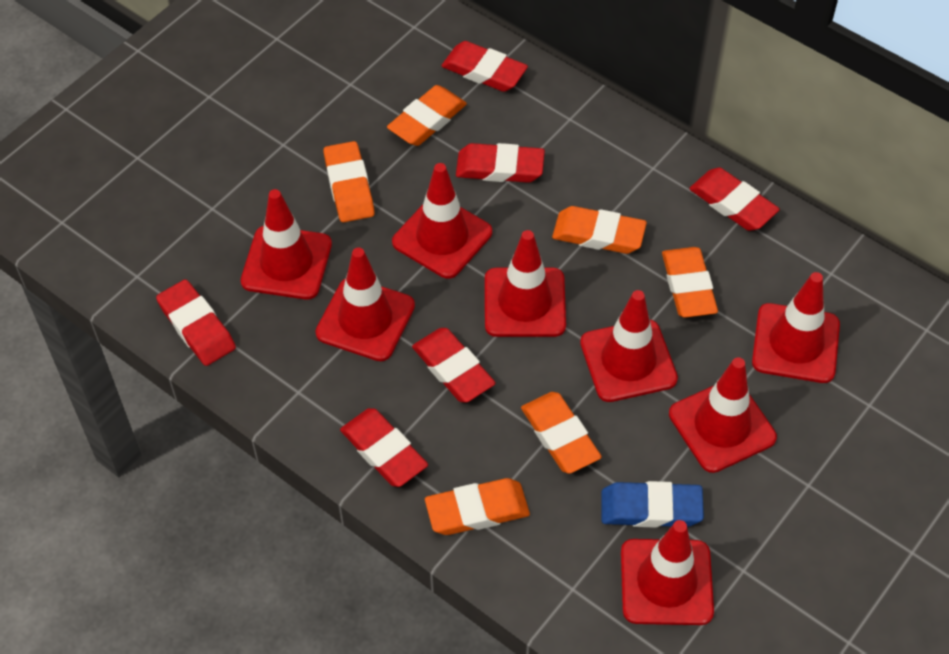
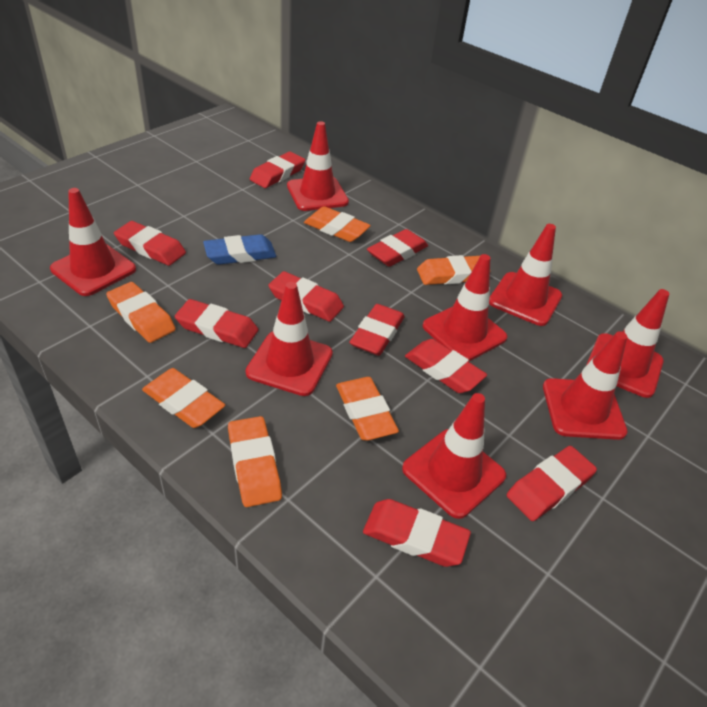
red eraser: 6 -> 9

